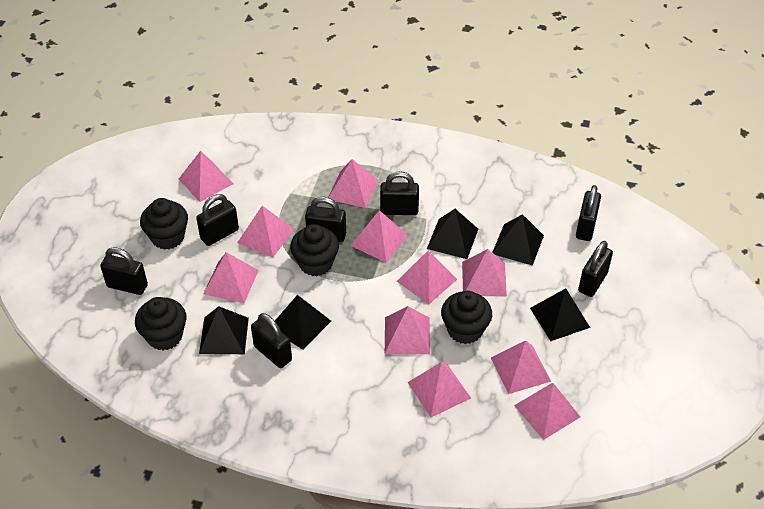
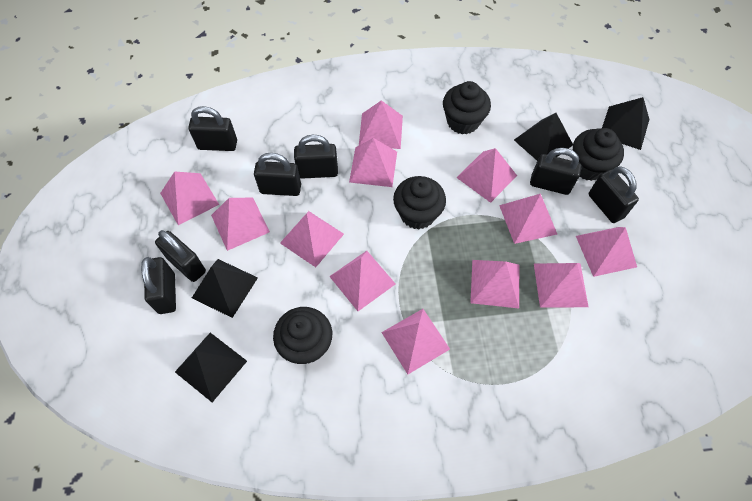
black pyramid: 5 -> 4
pink pyramid: 11 -> 12

